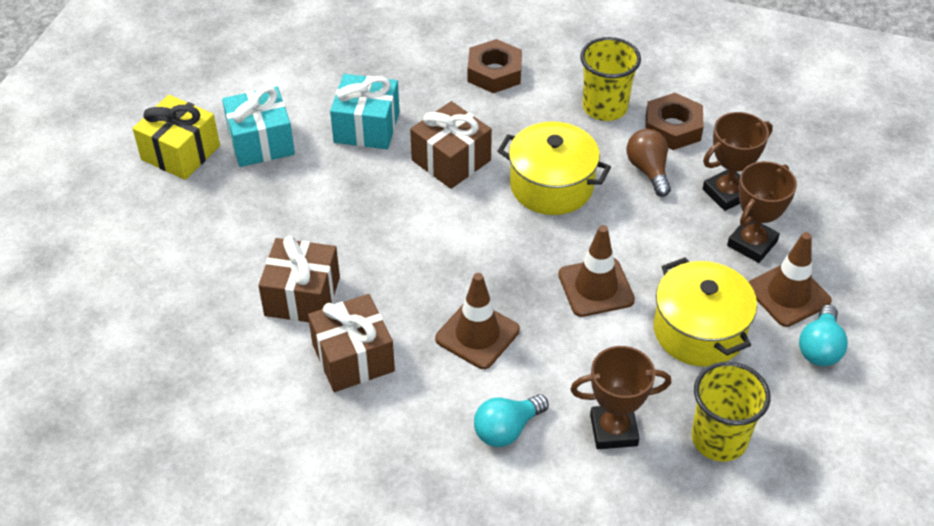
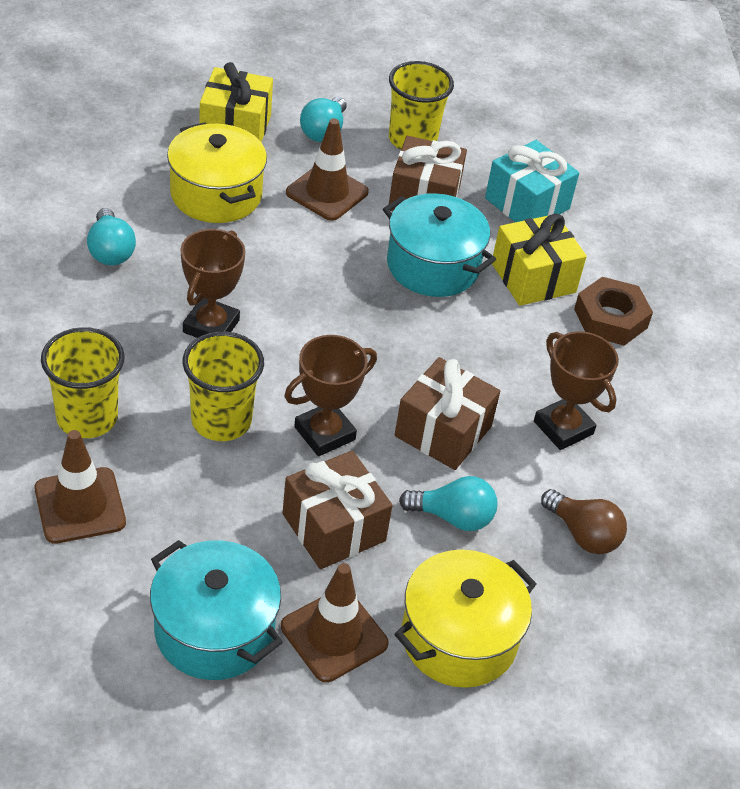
brown nut: 2 -> 1
turquoise gift: 2 -> 1
turquoise light bulb: 2 -> 3
turquoise pot: 0 -> 2
yellow cup: 2 -> 3
yellow gift: 1 -> 2

